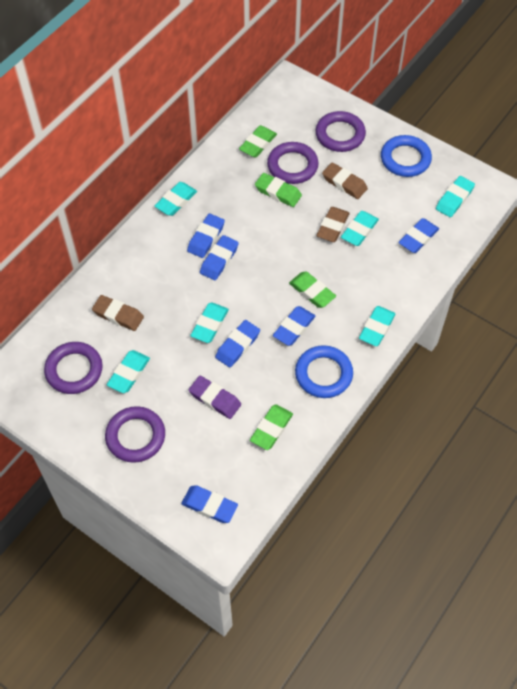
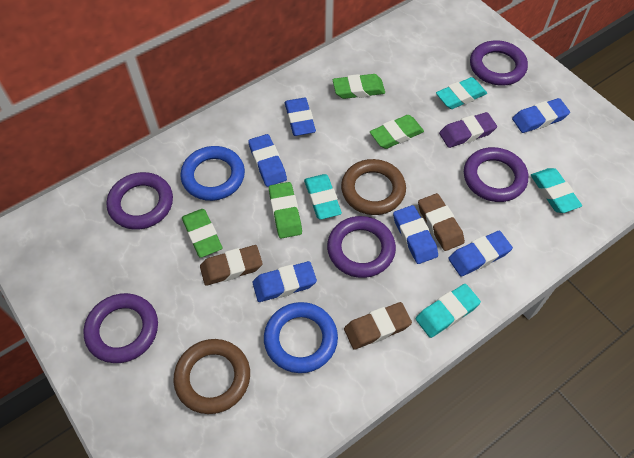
brown ring: 0 -> 2
purple ring: 4 -> 5
turquoise eraser: 6 -> 4

